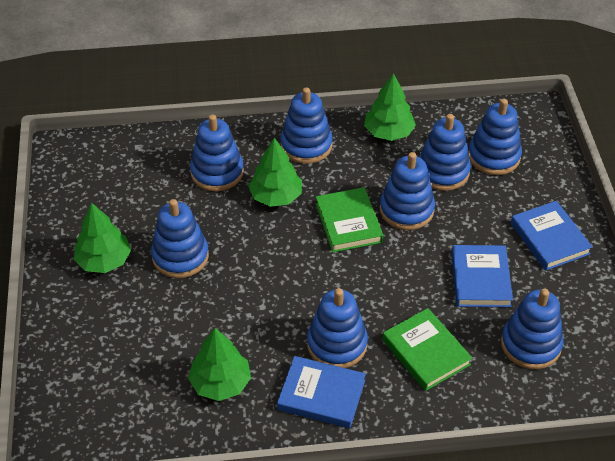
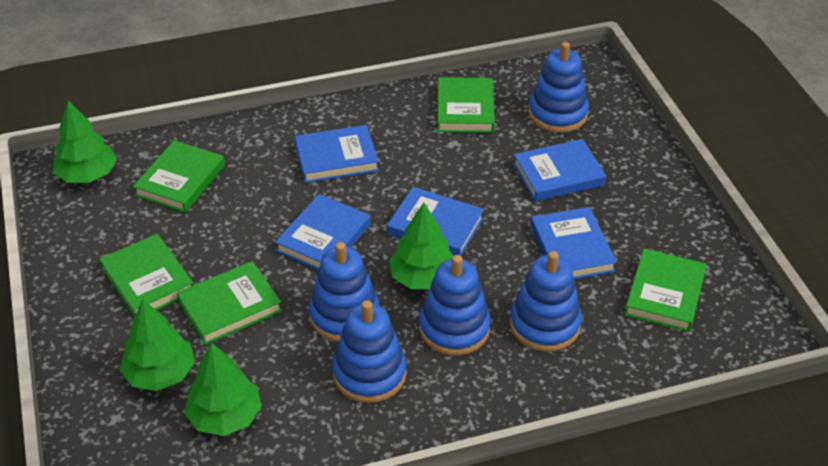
blue book: 3 -> 5
blue stacking toy: 8 -> 5
green book: 2 -> 5

